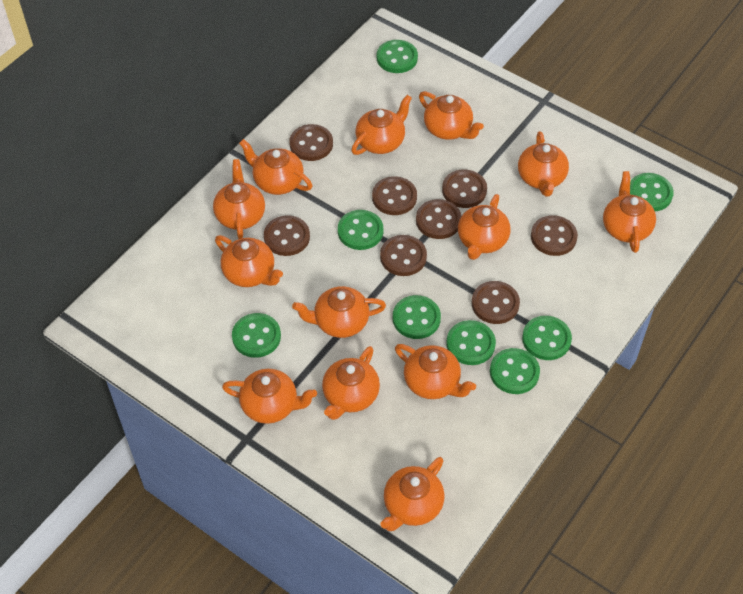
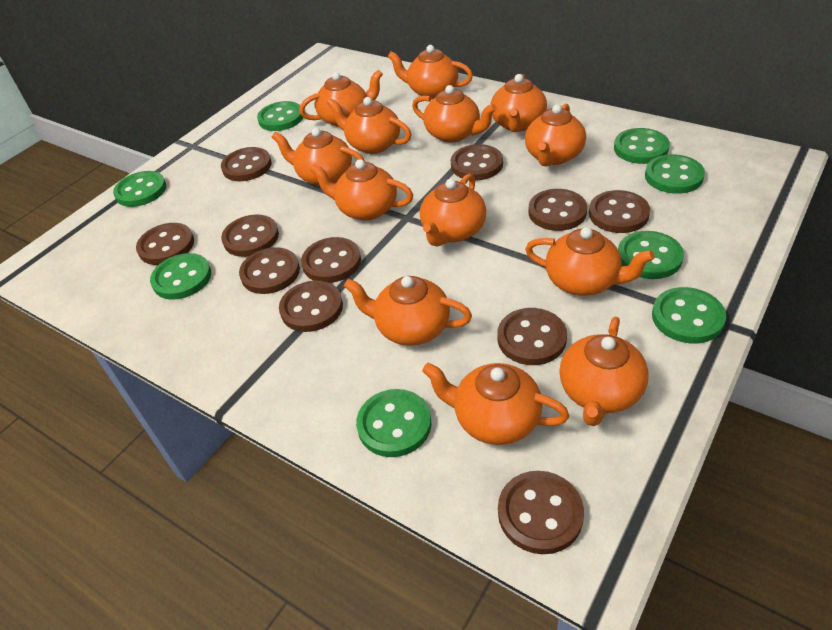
brown button: 8 -> 11

